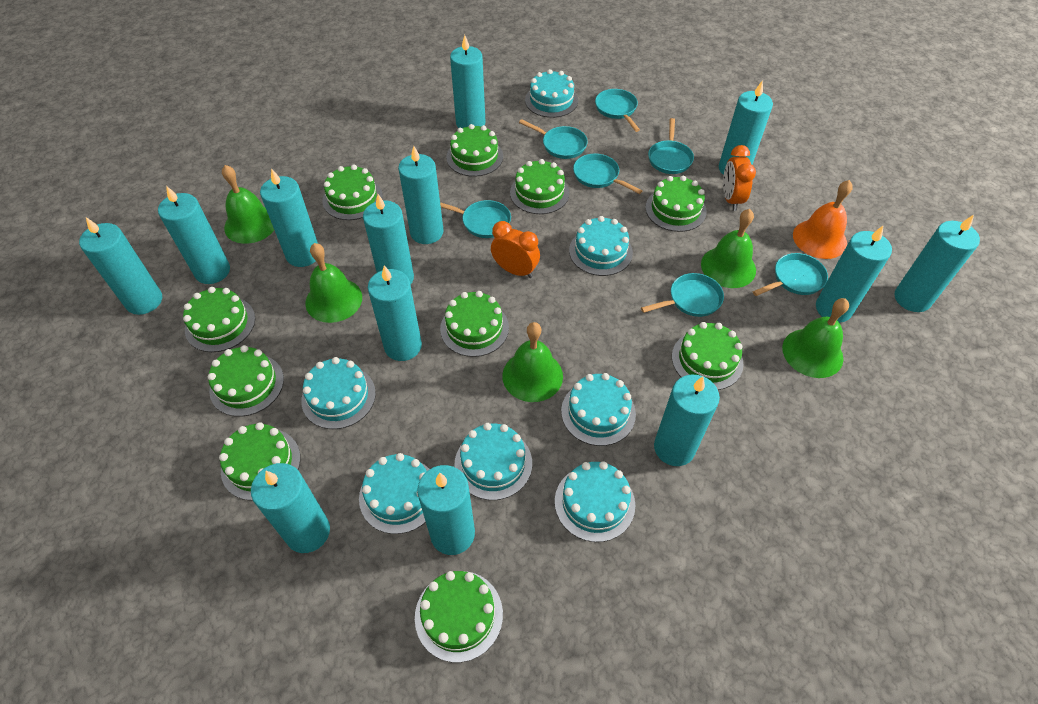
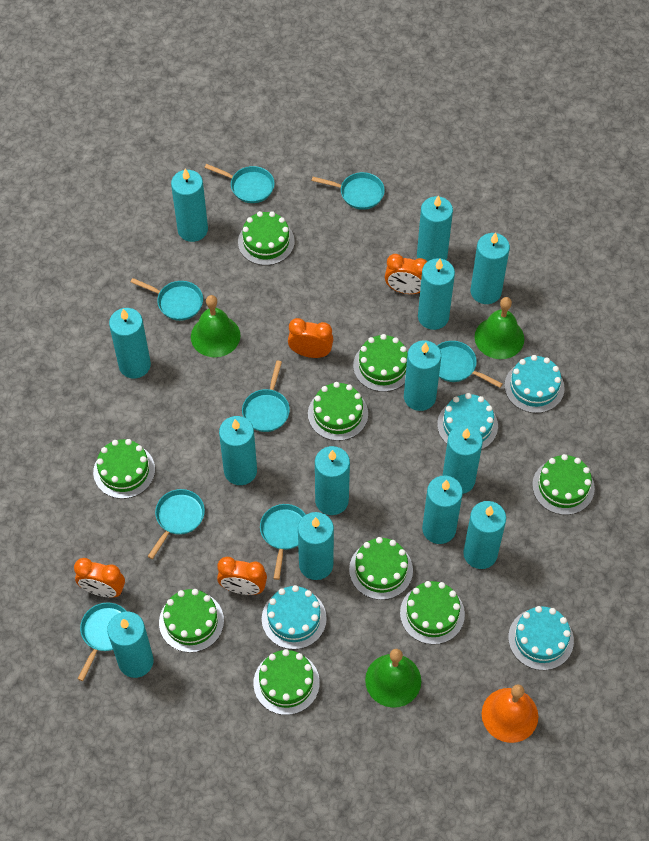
green bell: 5 -> 3
green cake: 10 -> 9
orange clock: 2 -> 4
turquoise cake: 7 -> 4
turquoise pan: 7 -> 8

